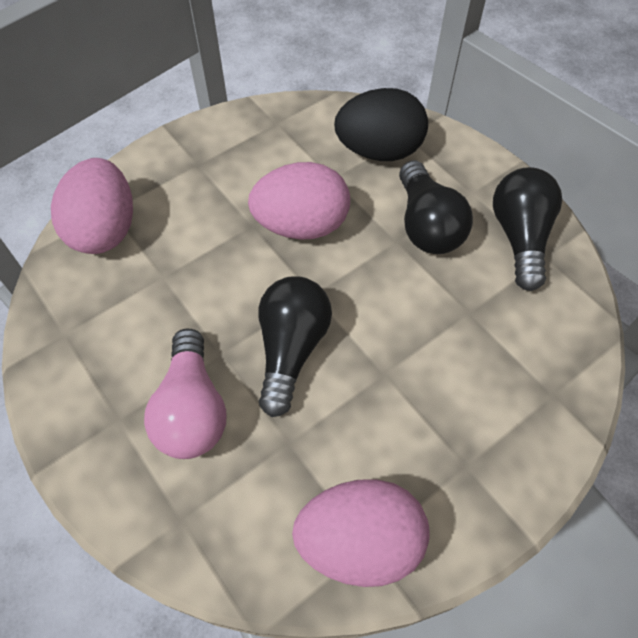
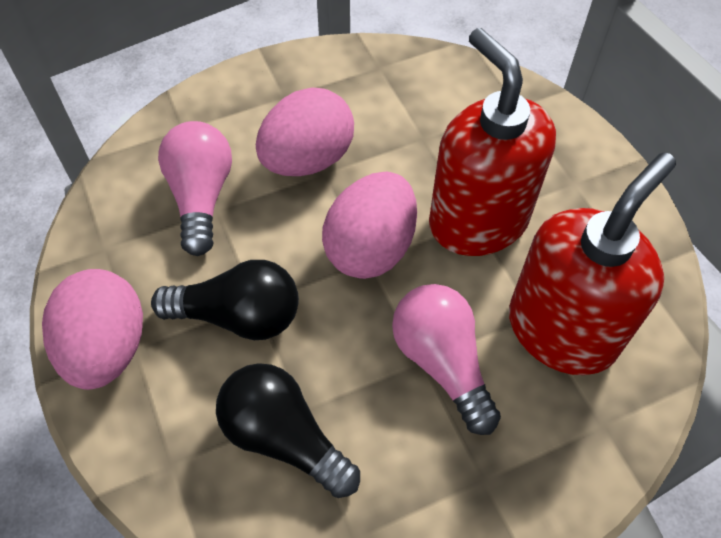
black egg: 1 -> 0
black light bulb: 3 -> 2
pink light bulb: 1 -> 2
red soap dispenser: 0 -> 2

